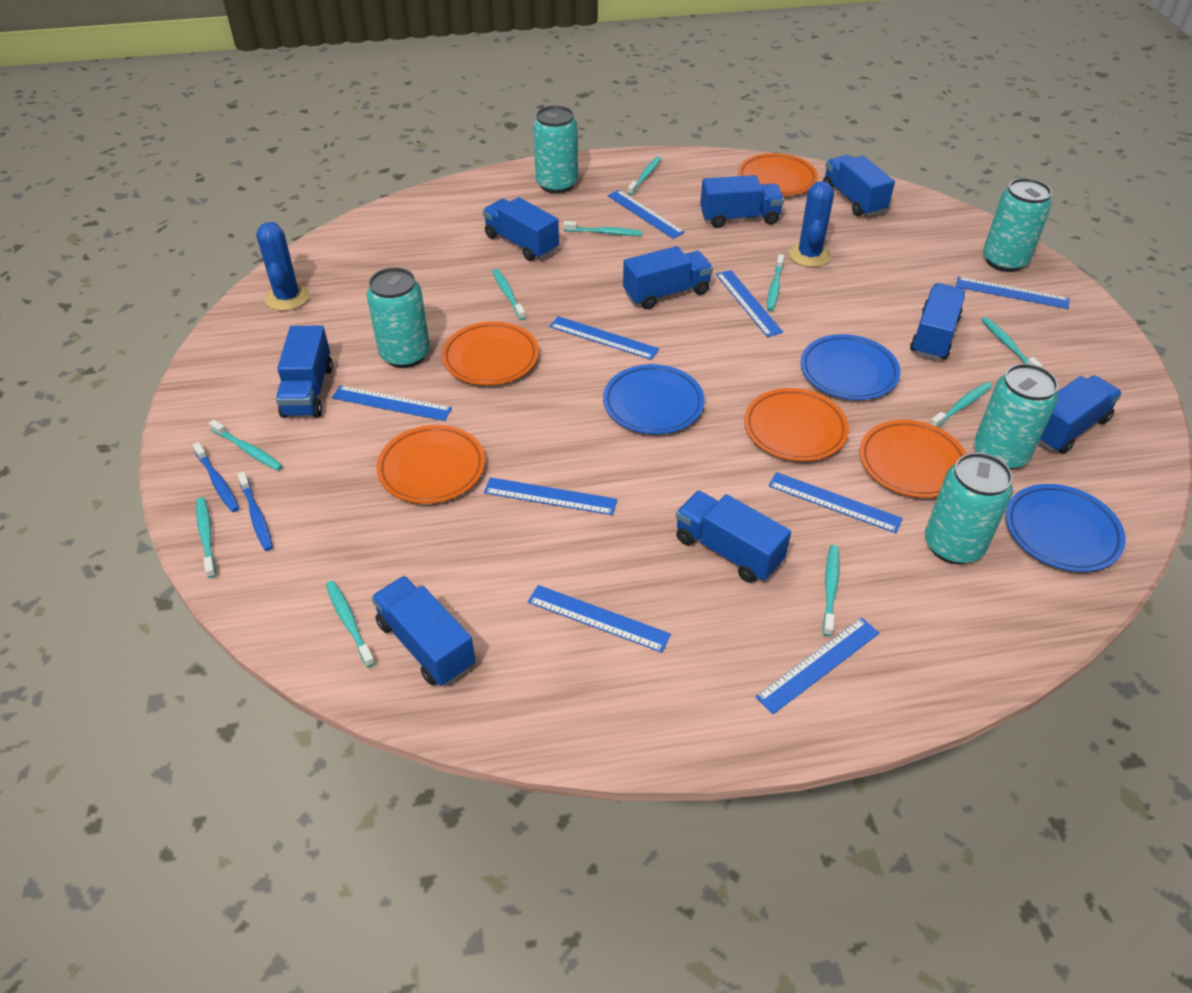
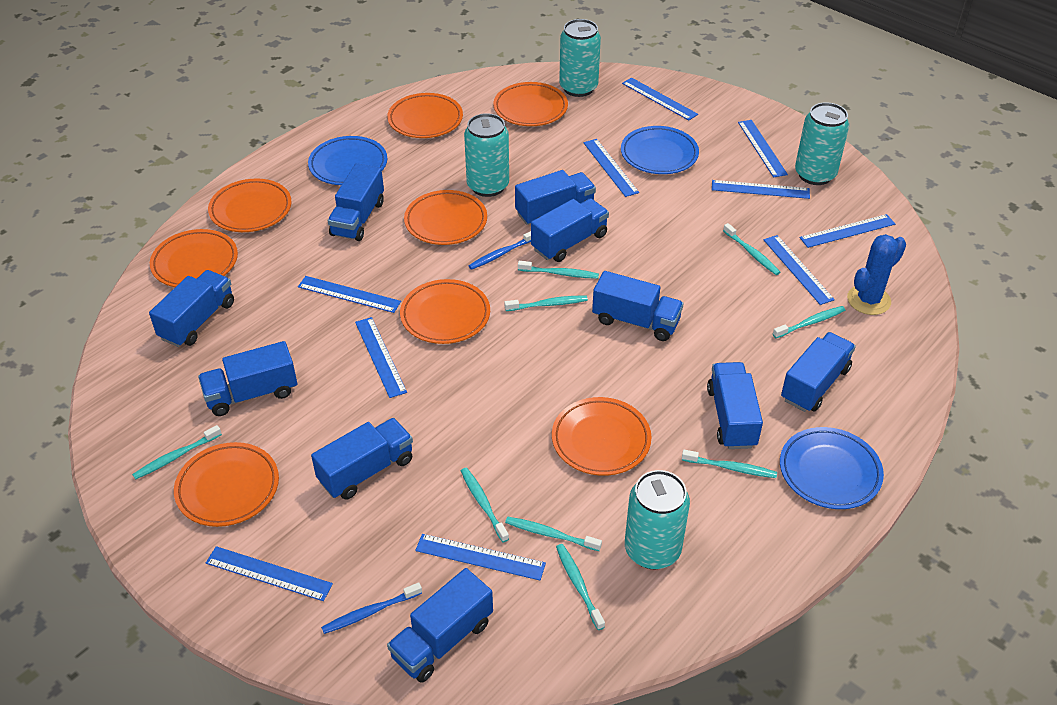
blue cactus: 2 -> 1
blue ruler: 9 -> 10
blue truck: 9 -> 10
orange plate: 5 -> 8
turquoise can: 5 -> 4
turquoise toothbrush: 10 -> 9

